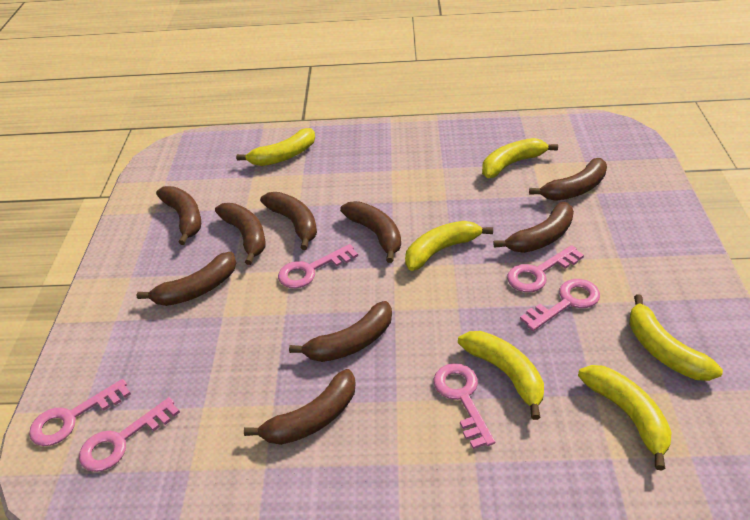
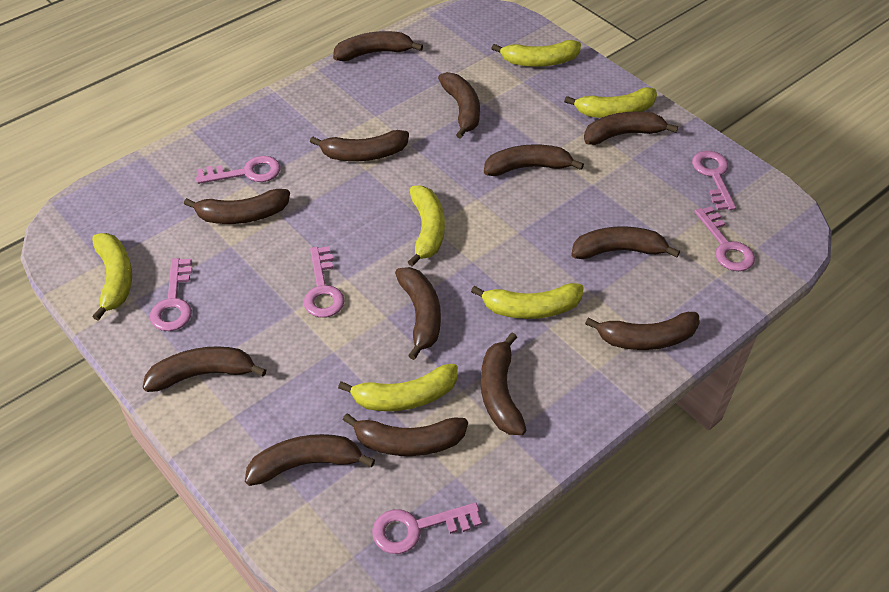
brown banana: 9 -> 13

